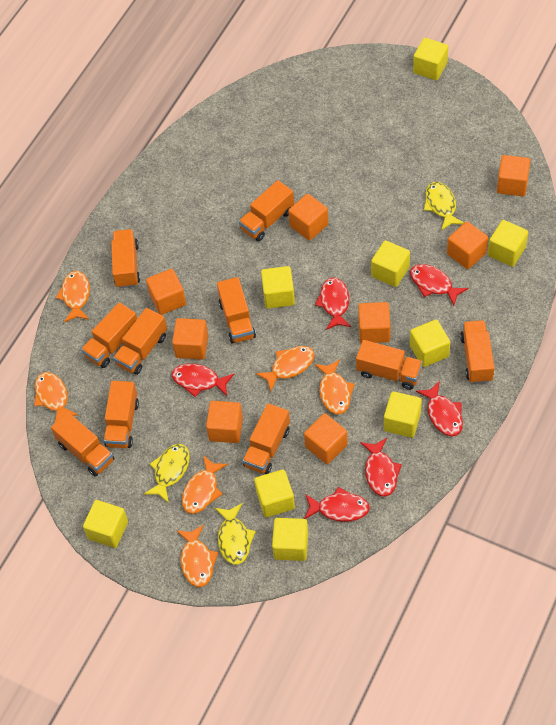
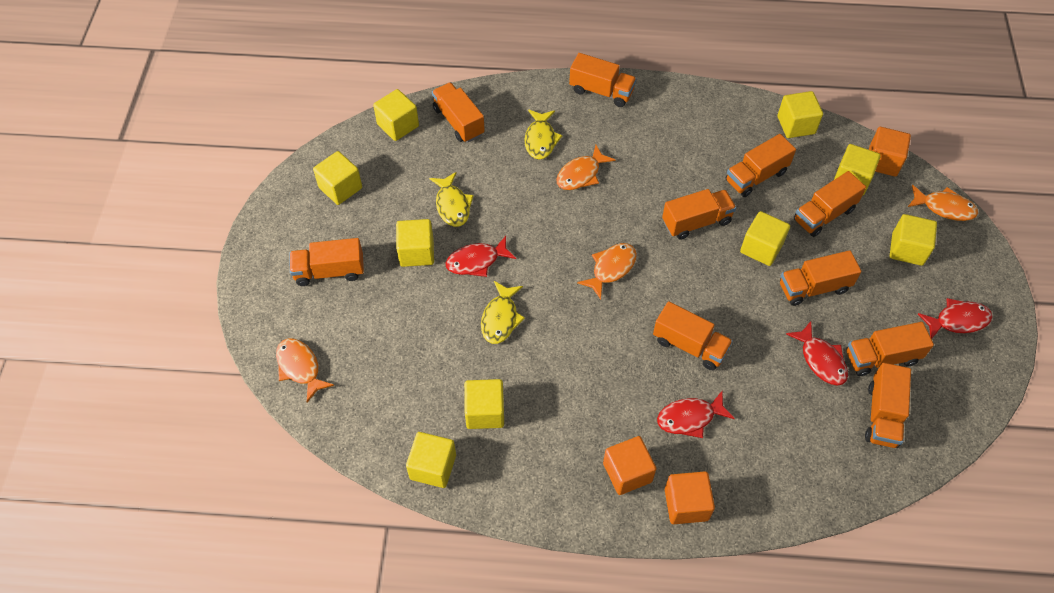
orange cube: 8 -> 3
orange fish: 6 -> 4
red fish: 6 -> 4

